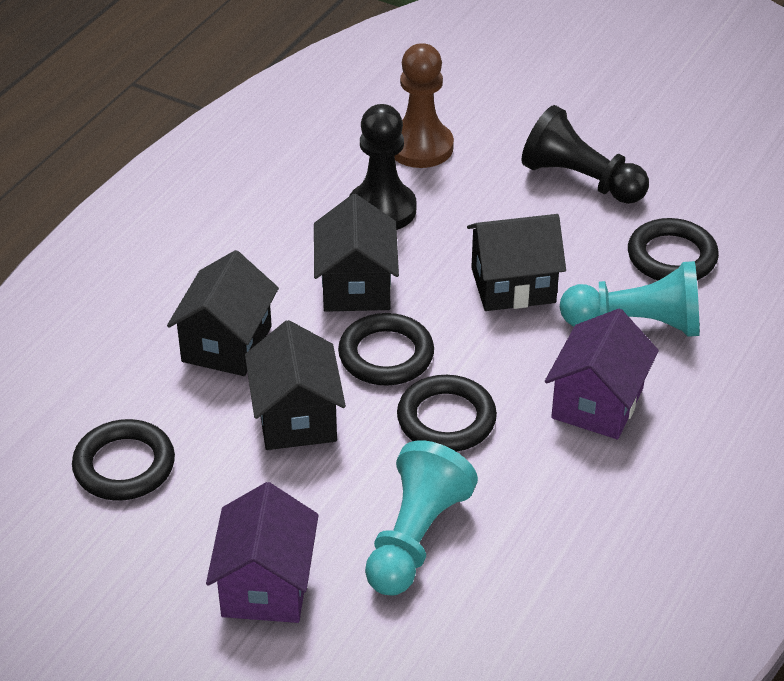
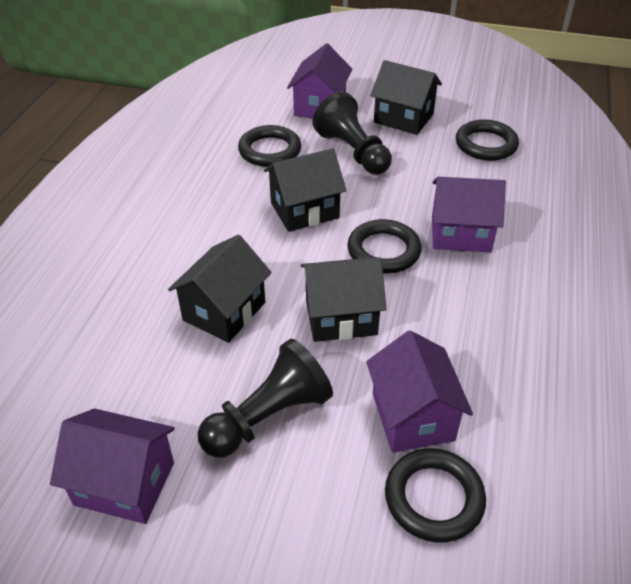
brown pawn: 1 -> 0
purple house: 2 -> 4
turquoise pawn: 2 -> 0

